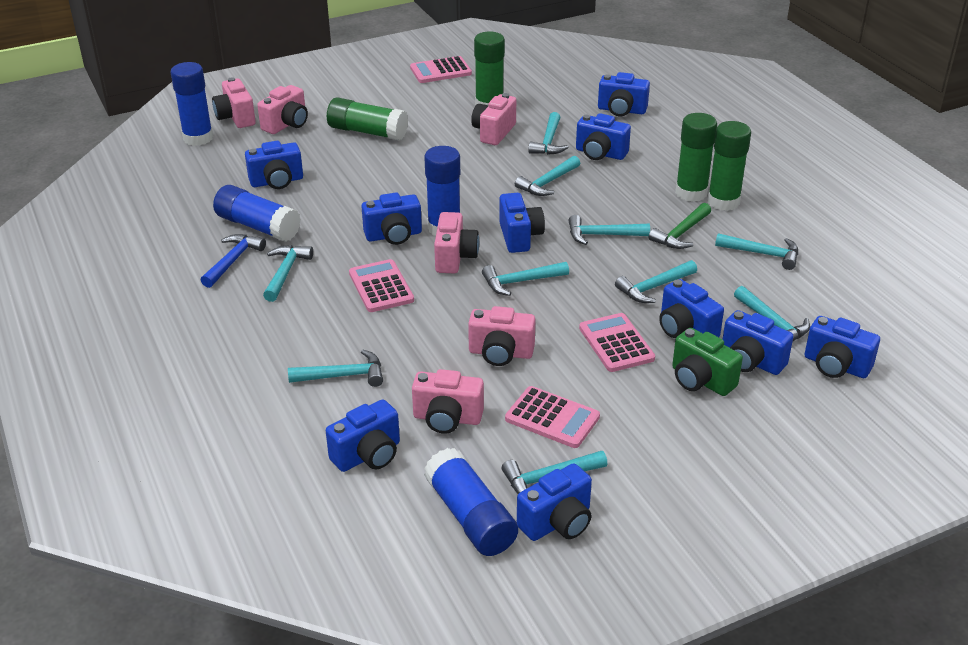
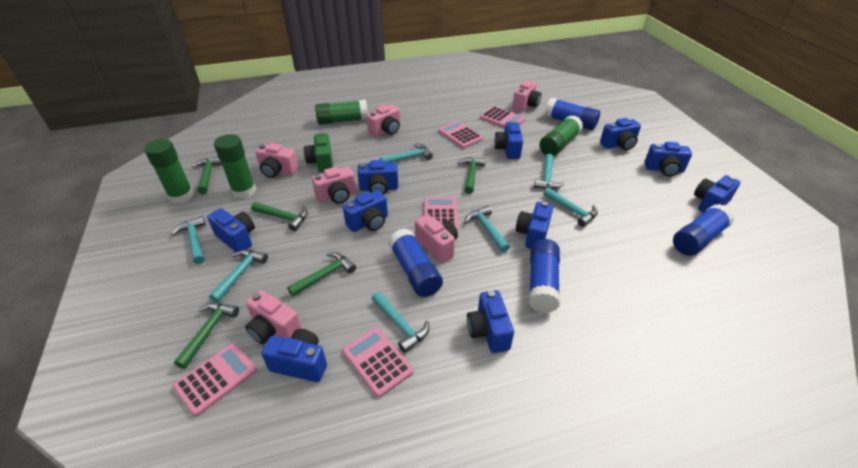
blue hammer: 1 -> 0
green hammer: 1 -> 5
pink calculator: 4 -> 5
turquoise hammer: 10 -> 7

